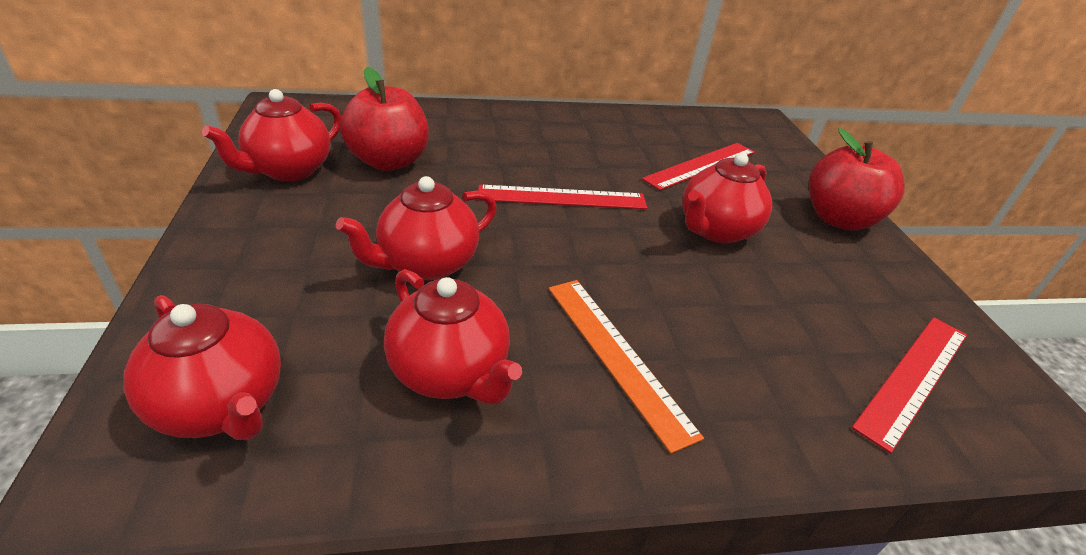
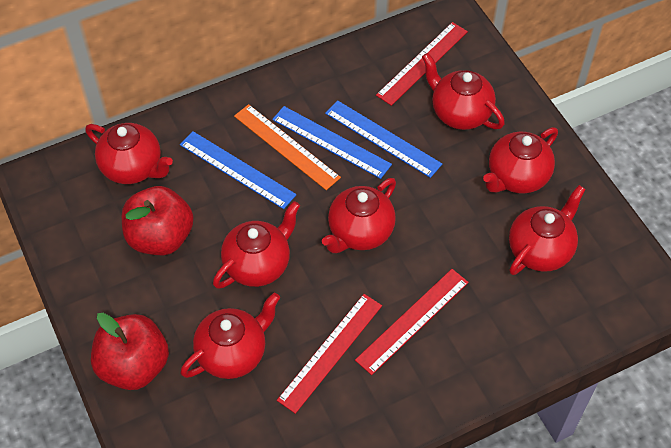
blue ruler: 0 -> 3
red teapot: 5 -> 7

